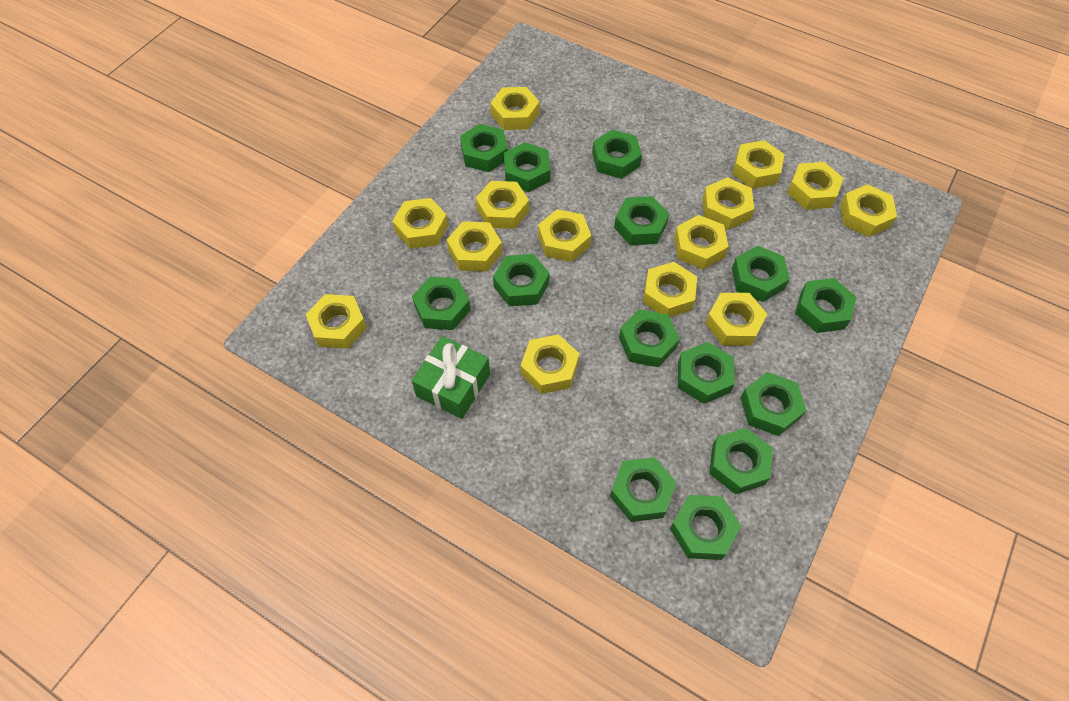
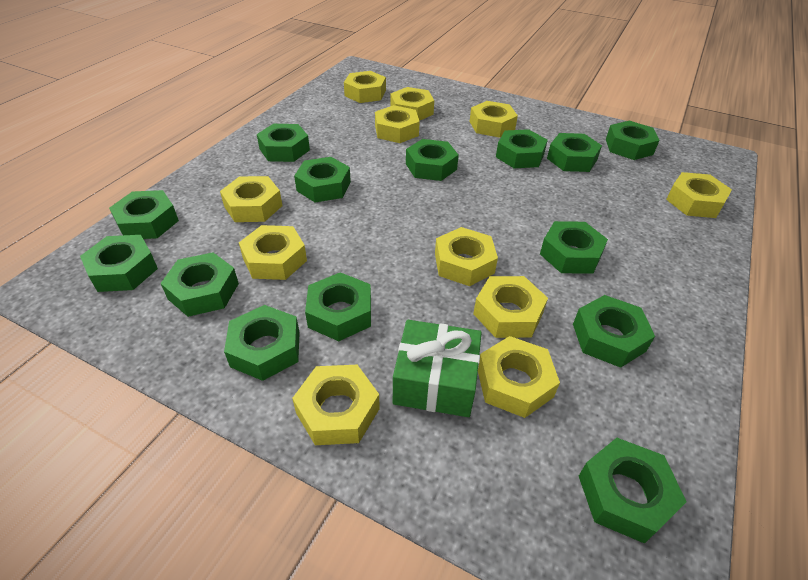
yellow nut: 14 -> 11

